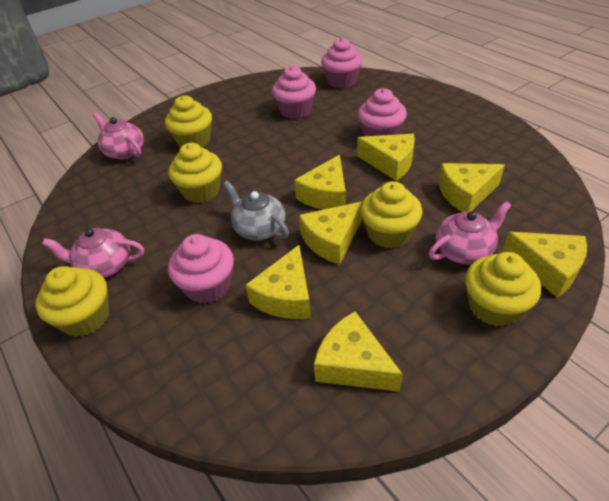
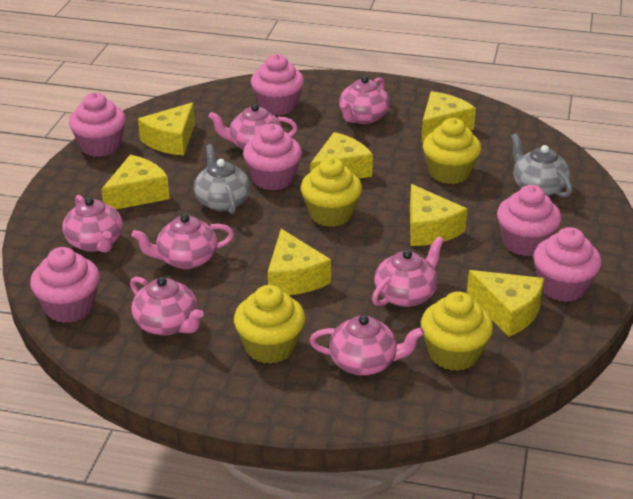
grey teapot: 1 -> 2
pink cupcake: 4 -> 6
pink teapot: 3 -> 7
yellow cupcake: 5 -> 4

